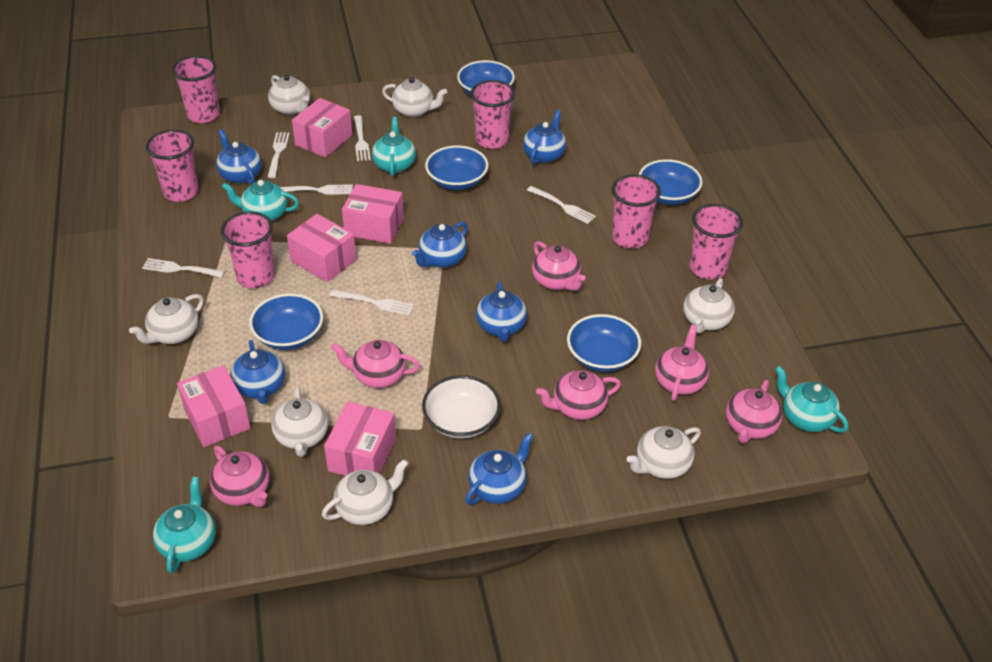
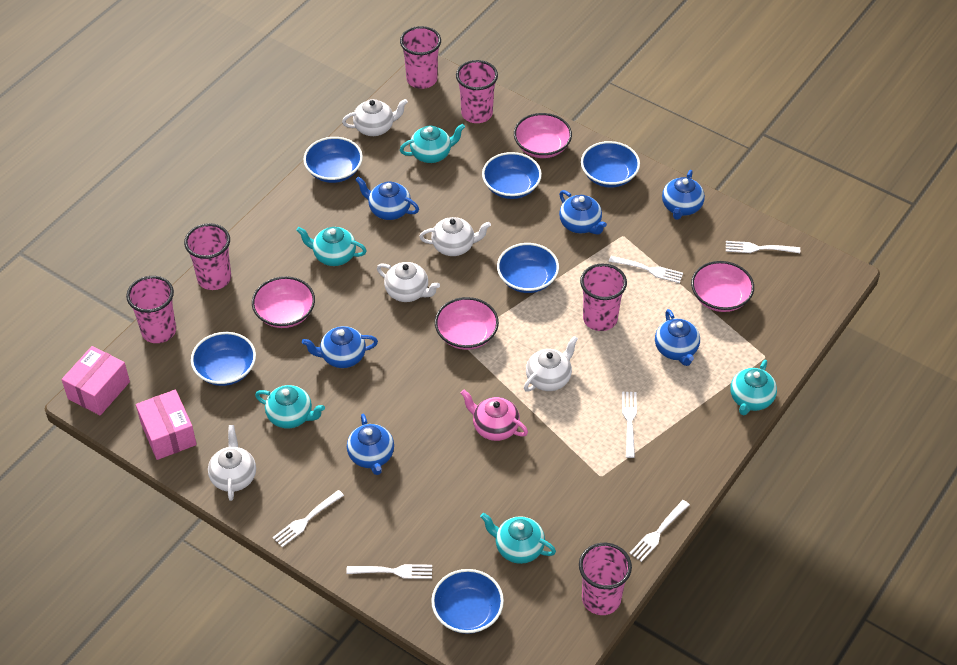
blue bowl: 5 -> 6
pink bowl: 0 -> 4
pink box: 5 -> 2
pink teapot: 6 -> 1
turquoise teapot: 4 -> 5
white bowl: 1 -> 0
white teapot: 7 -> 5

